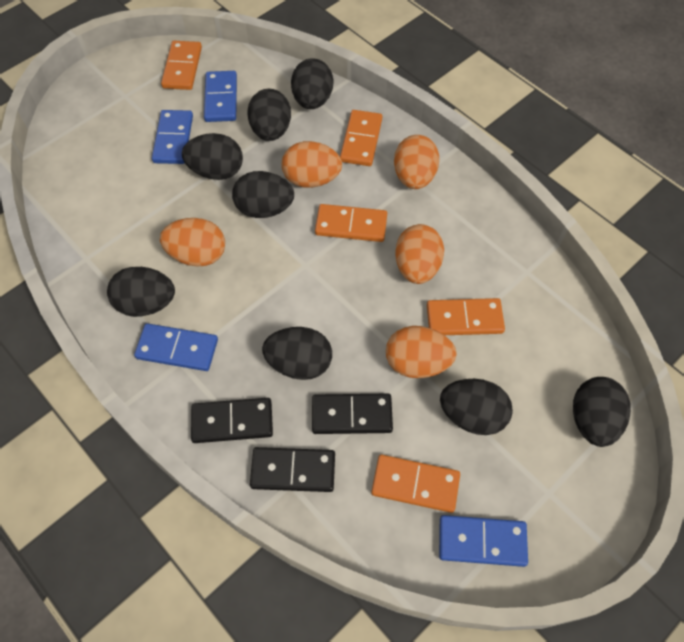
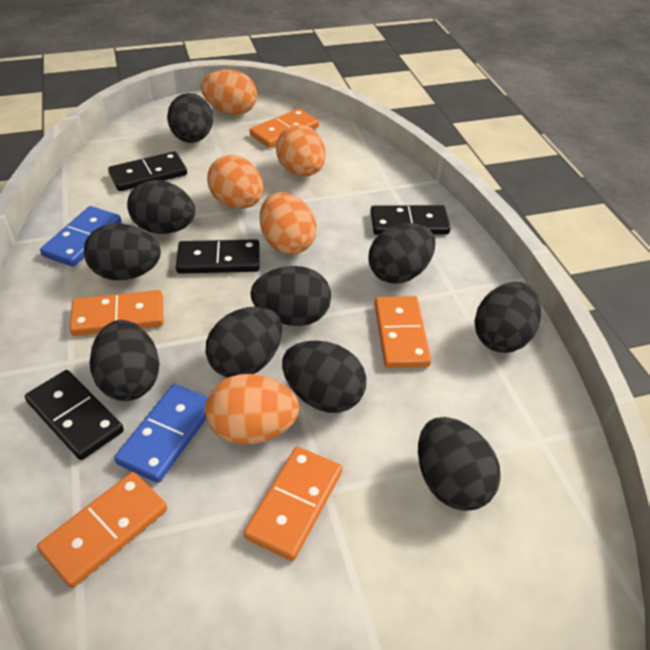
black domino: 3 -> 4
black egg: 8 -> 10
blue domino: 4 -> 2

